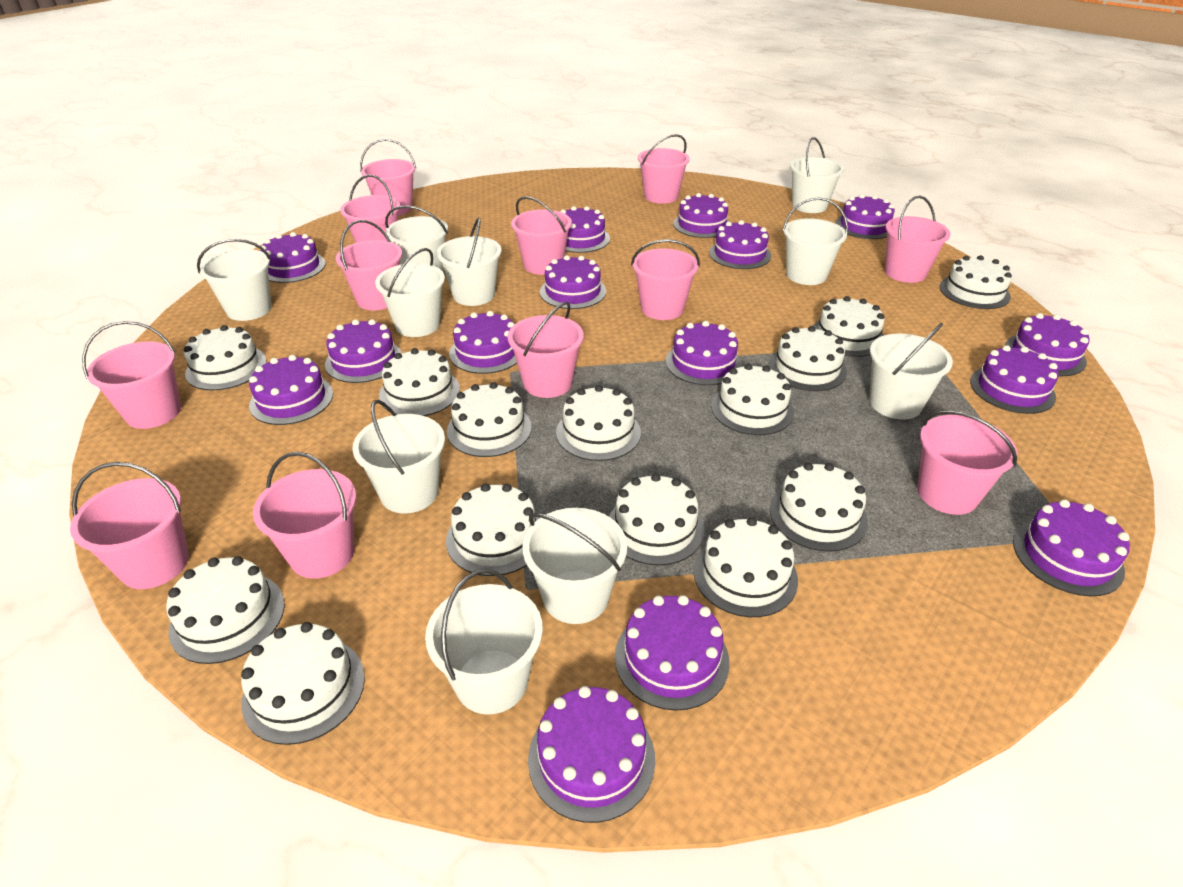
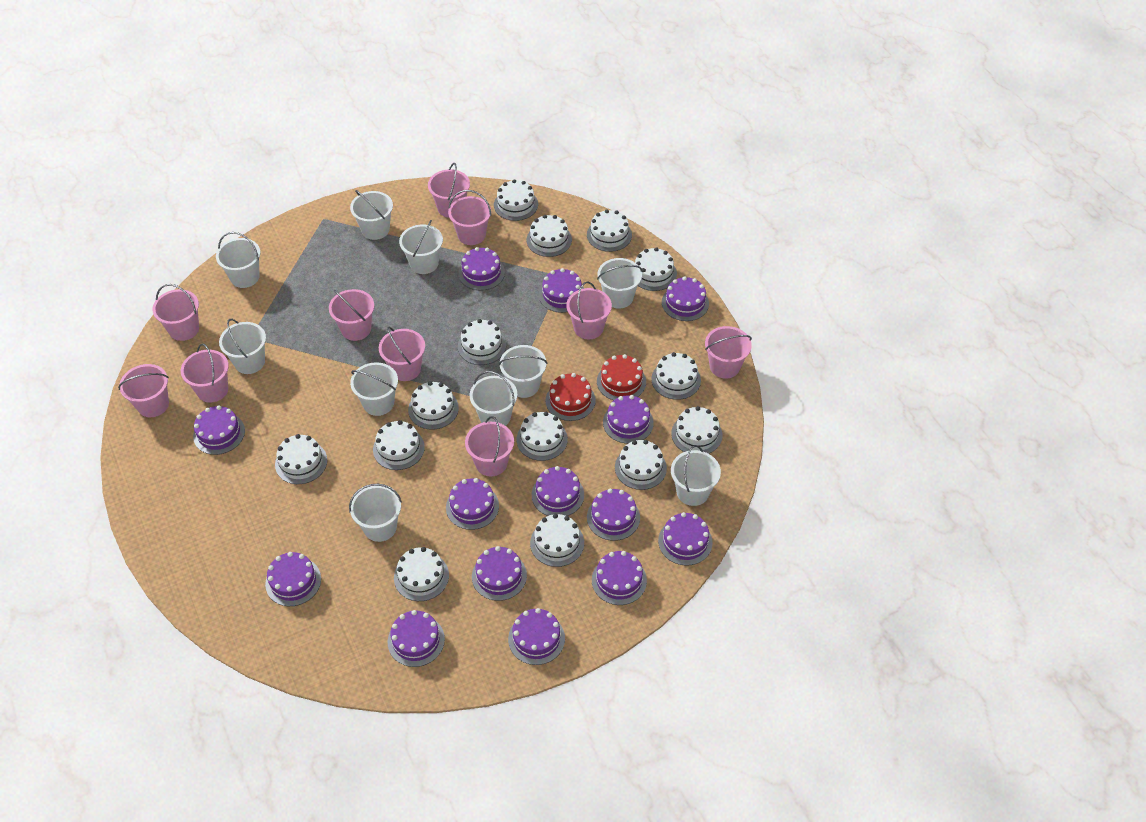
pink bucket: 12 -> 10
purple cake: 15 -> 14
red cake: 0 -> 2

